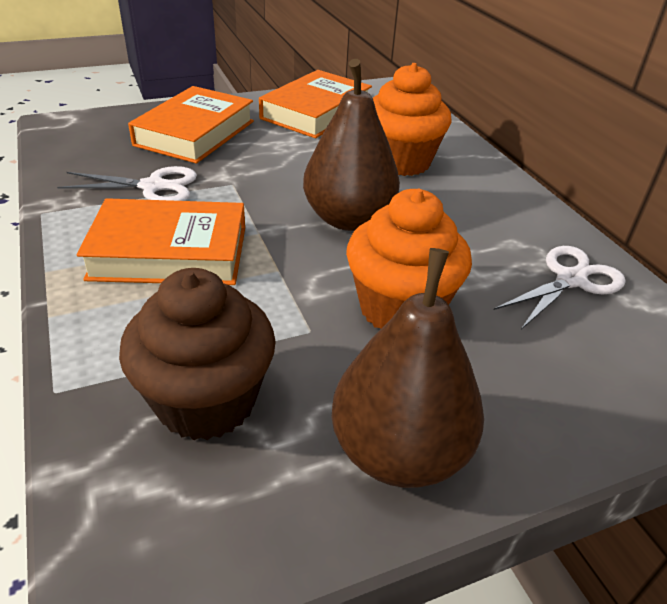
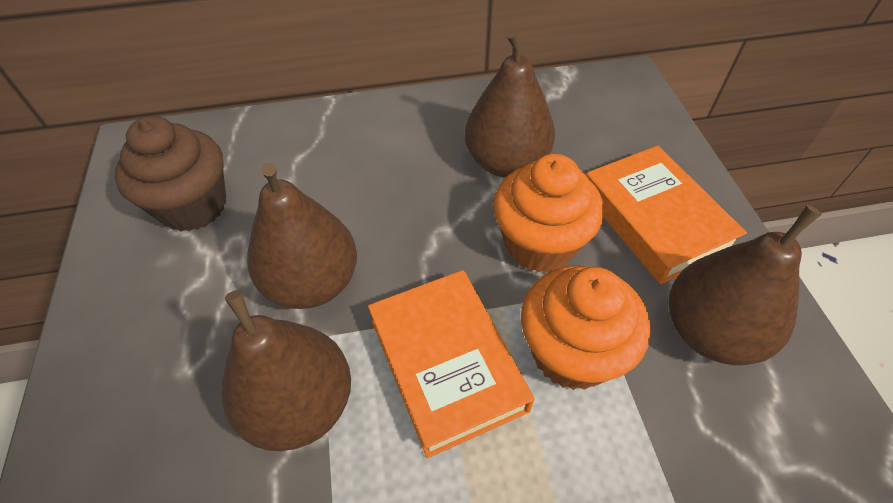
brown pear: 2 -> 4
orange book: 3 -> 2
white scissors: 2 -> 0

